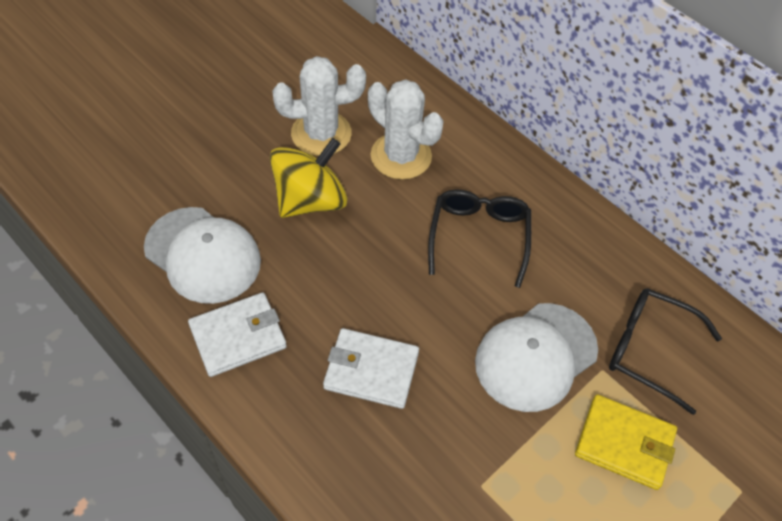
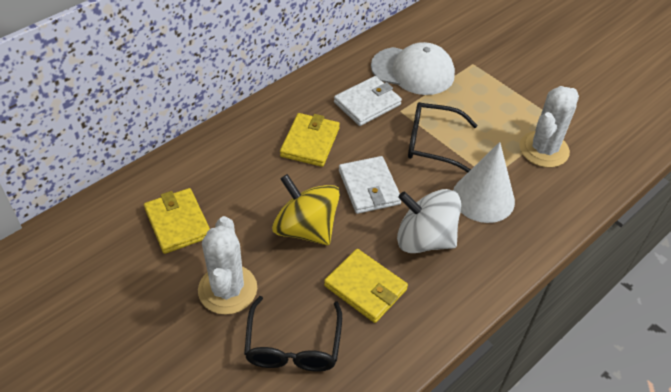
white cap: 2 -> 1
white cone: 0 -> 1
white spinning top: 0 -> 1
yellow wallet: 1 -> 3

